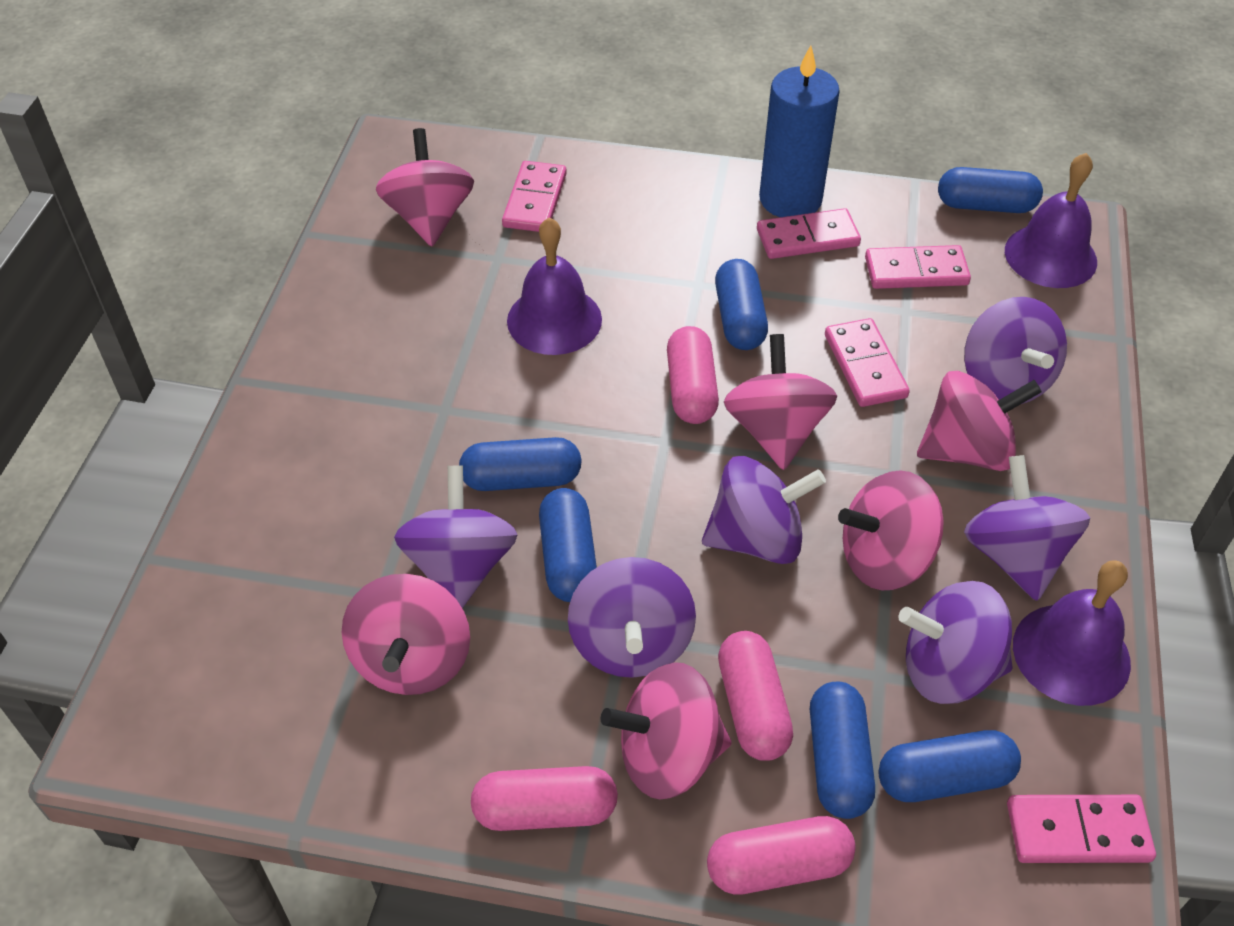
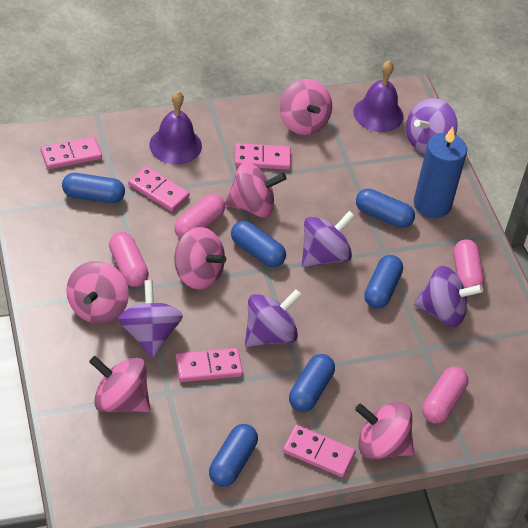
purple bell: 3 -> 2
purple spinning top: 6 -> 5

